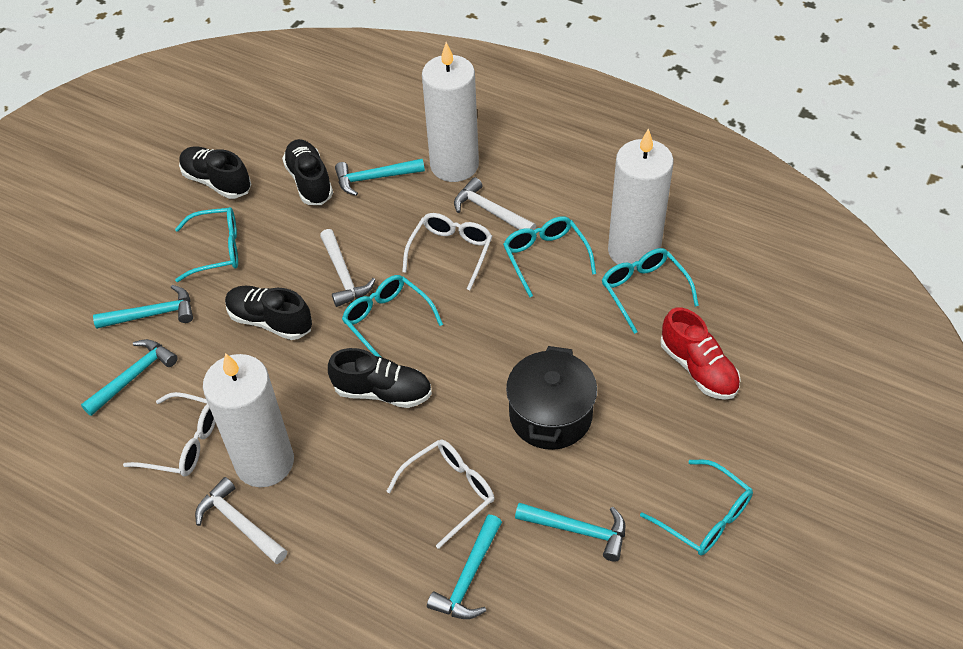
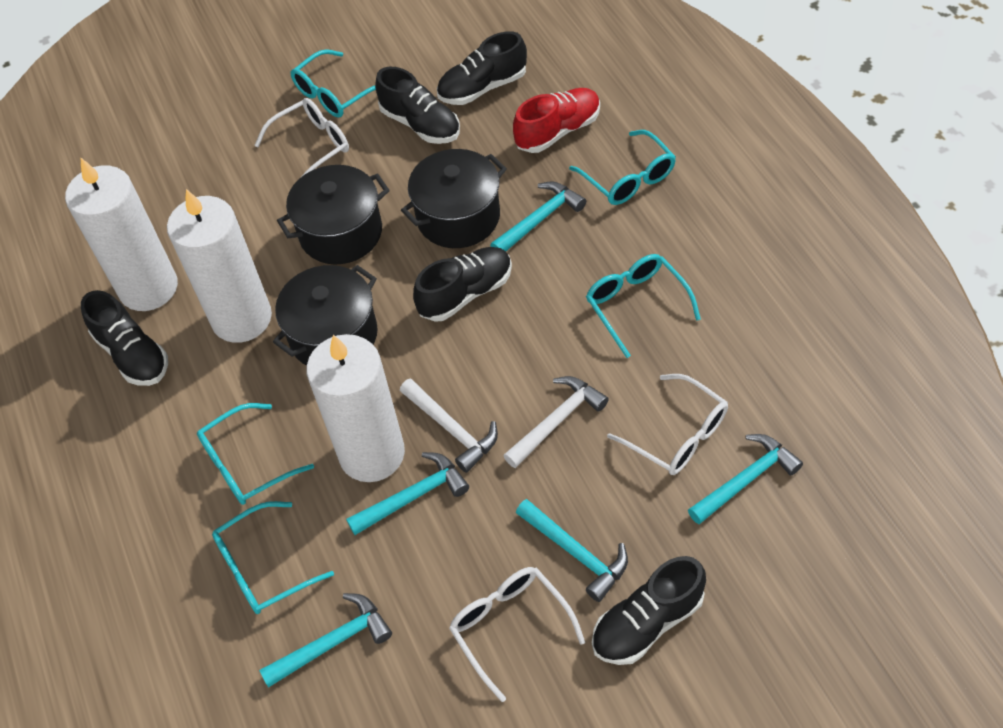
black pot: 1 -> 3
black shoe: 4 -> 5
white hammer: 3 -> 2

